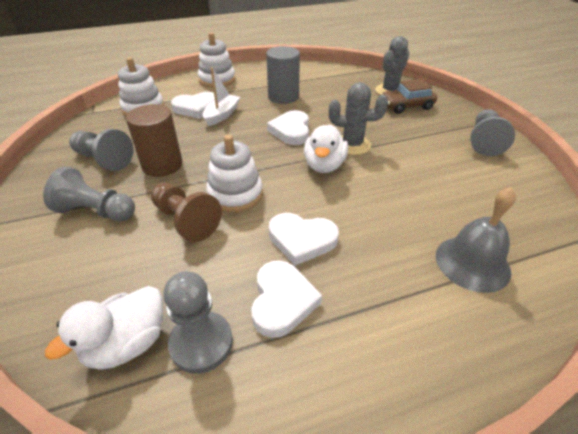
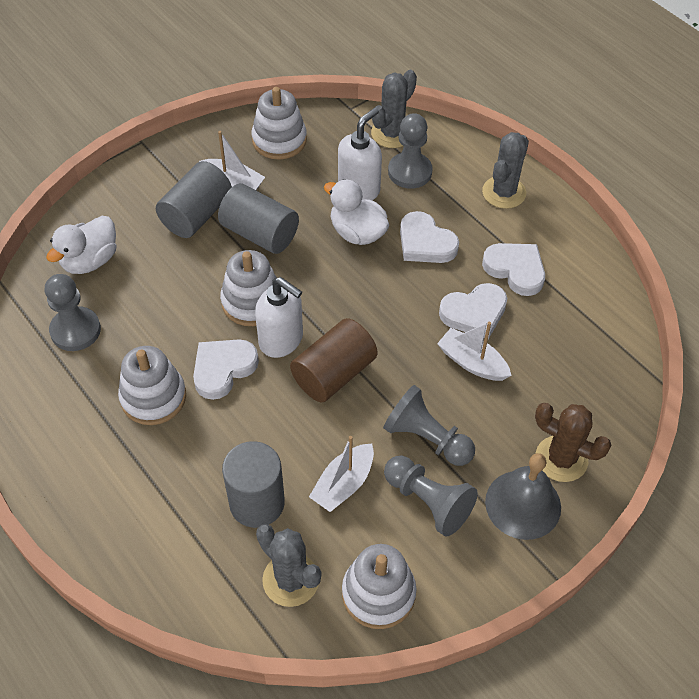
brown cactus: 0 -> 1
brown car: 1 -> 0
brown pawn: 1 -> 0
grey cactus: 2 -> 3
grey cylinder: 1 -> 3
white boat: 1 -> 3
white soap dispenser: 0 -> 2
white stacking toy: 3 -> 4

